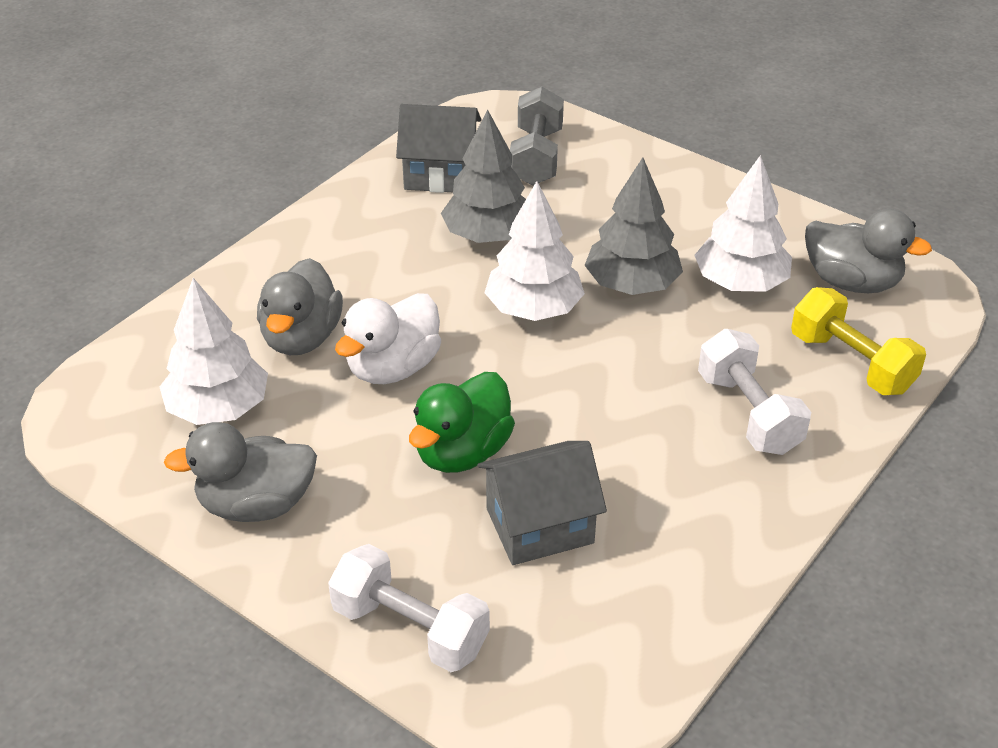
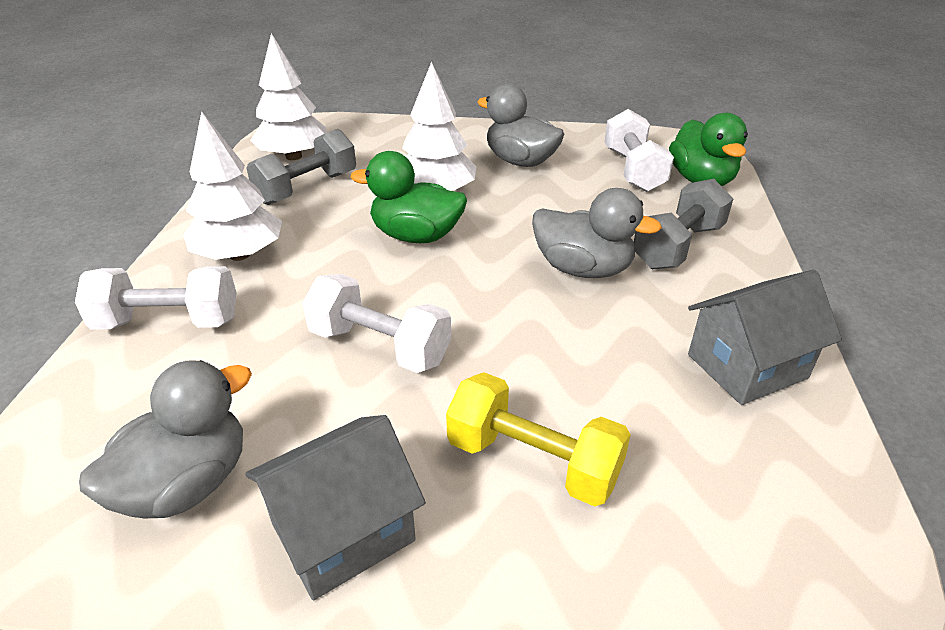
green duck: 1 -> 2
grey dumbbell: 1 -> 2
grey tree: 2 -> 0
white duck: 1 -> 0
white dumbbell: 2 -> 3

